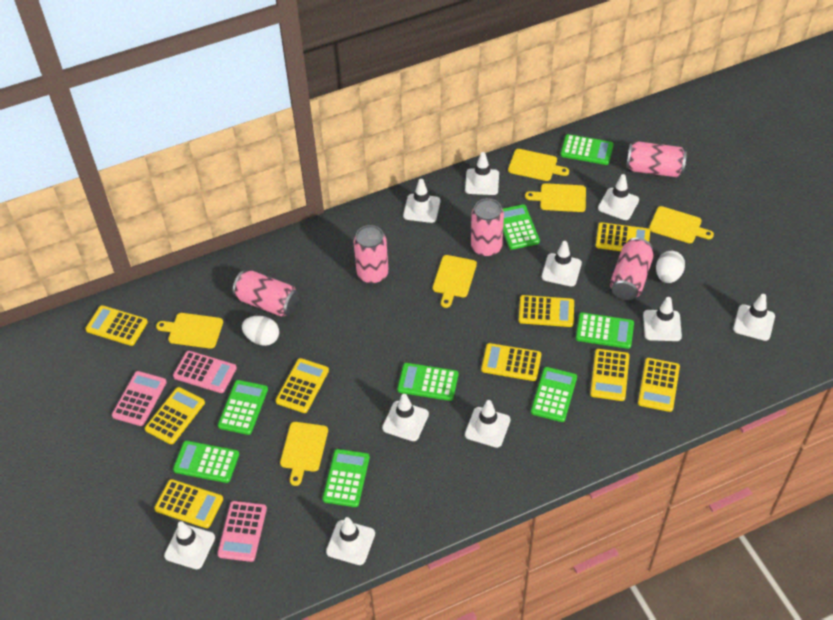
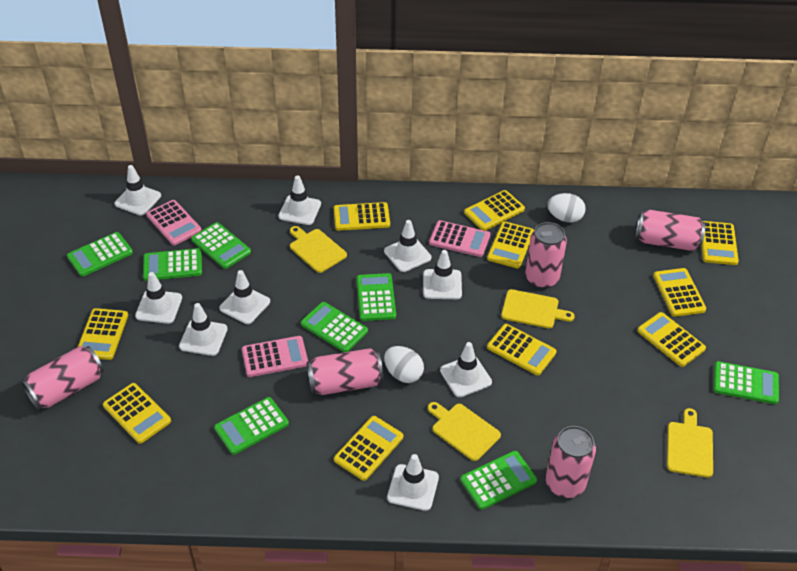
white traffic cone: 10 -> 9
yellow calculator: 9 -> 10
yellow cutting board: 6 -> 4

